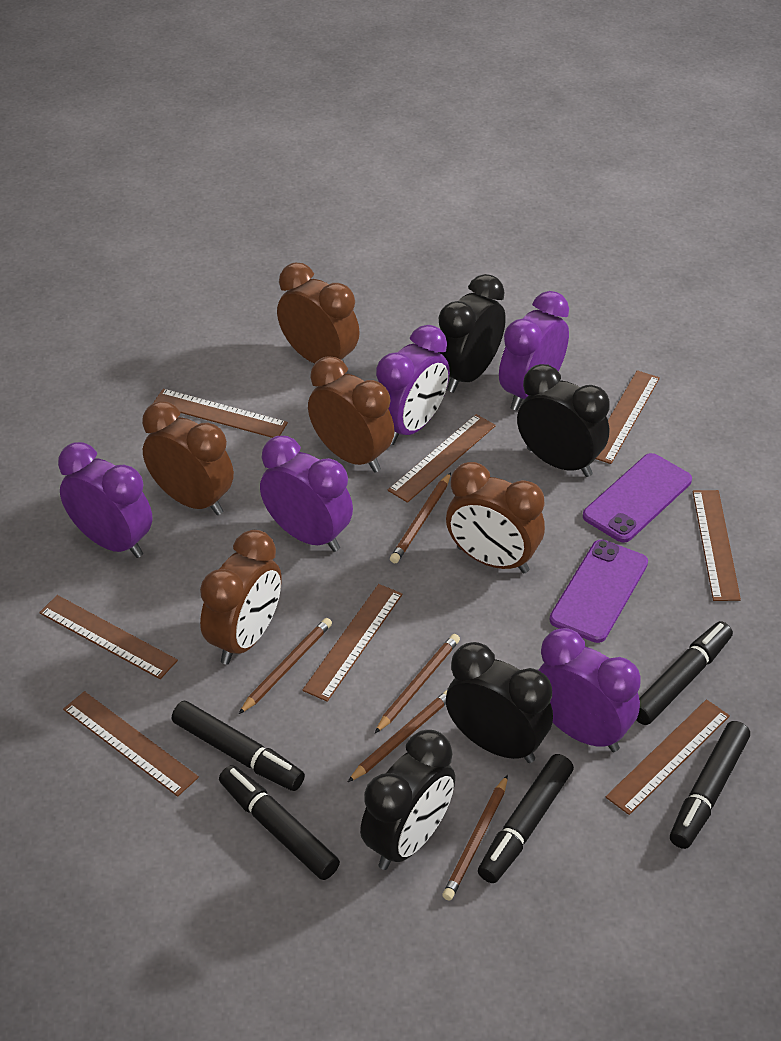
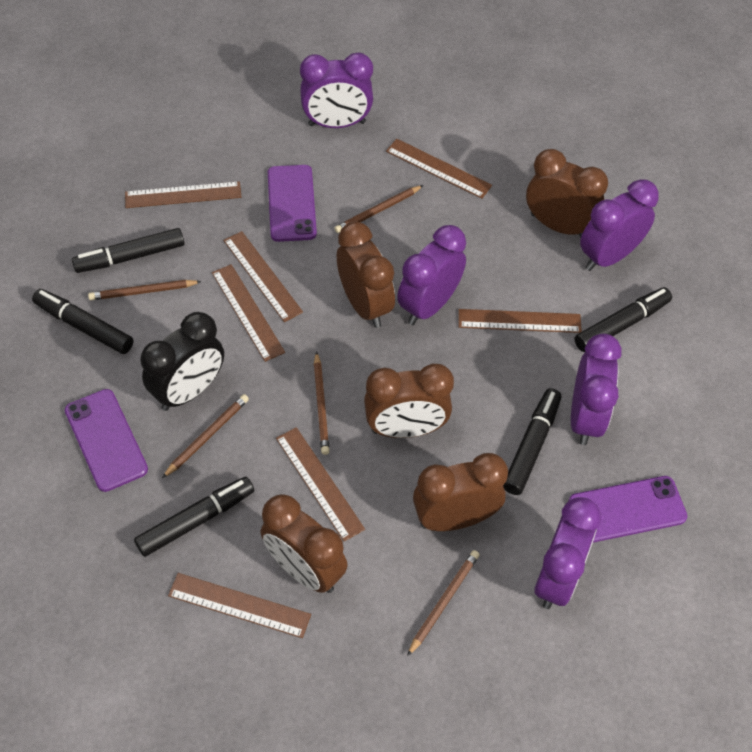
black clock: 4 -> 1
brown ruler: 8 -> 7
purple phone: 2 -> 3

